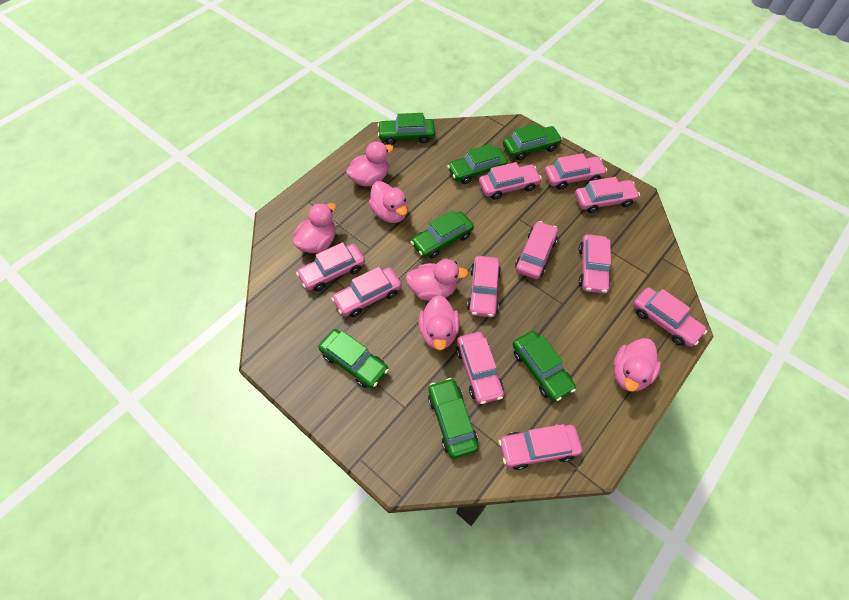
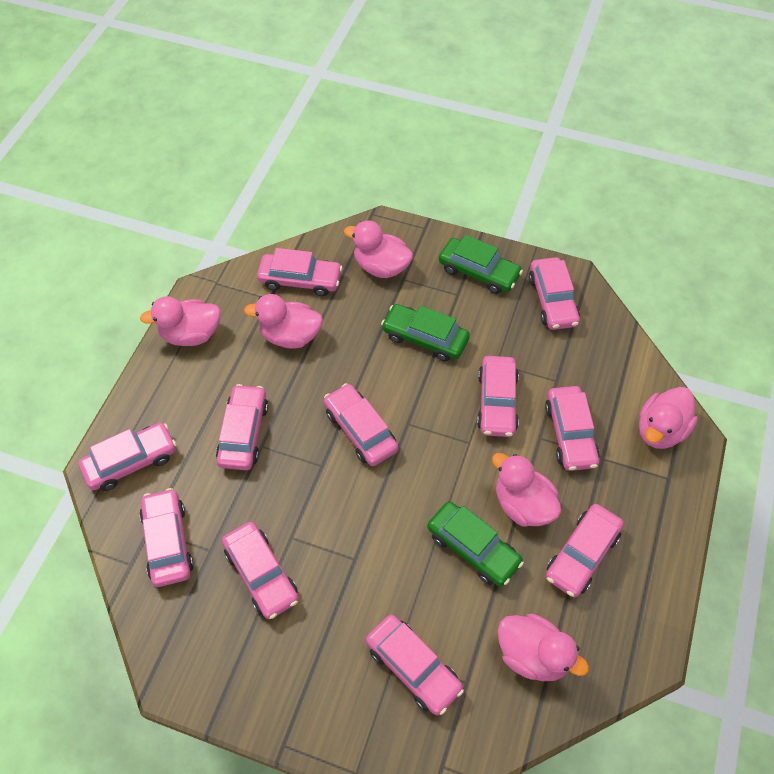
green car: 7 -> 3

